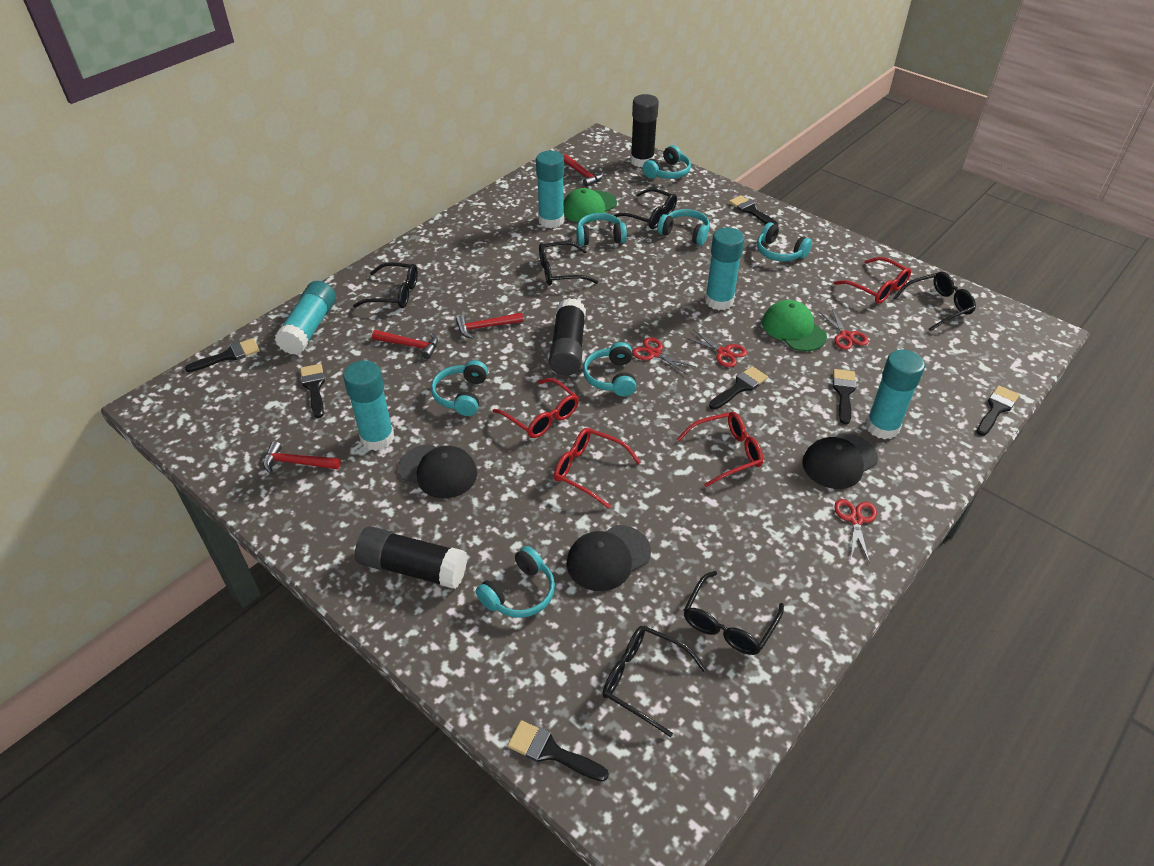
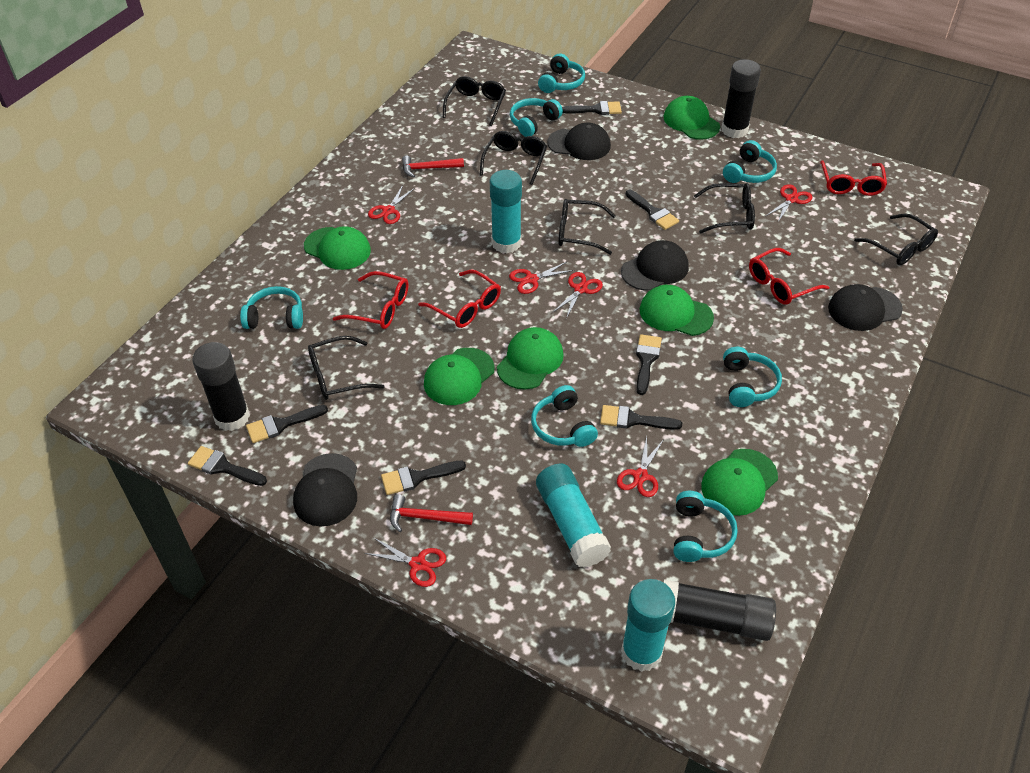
black cap: 3 -> 4
green cap: 2 -> 6
red hammer: 4 -> 2
red scissors: 4 -> 6
turquoise glue stick: 5 -> 3

